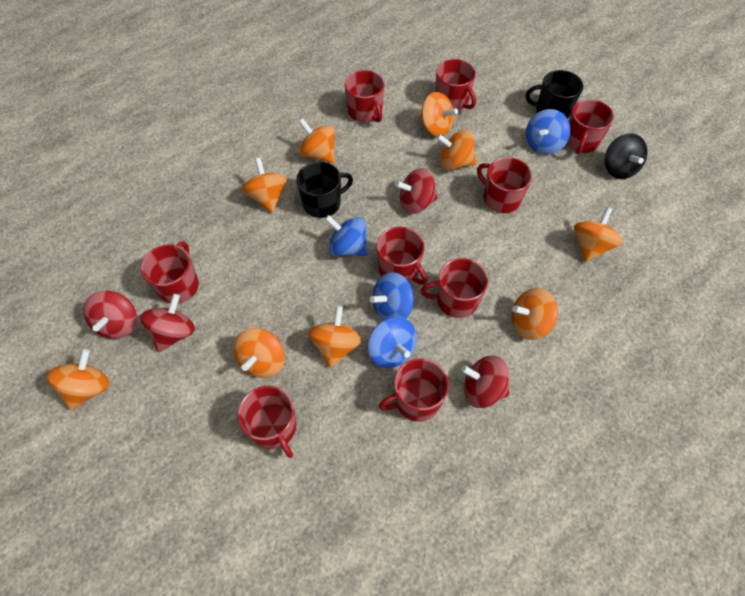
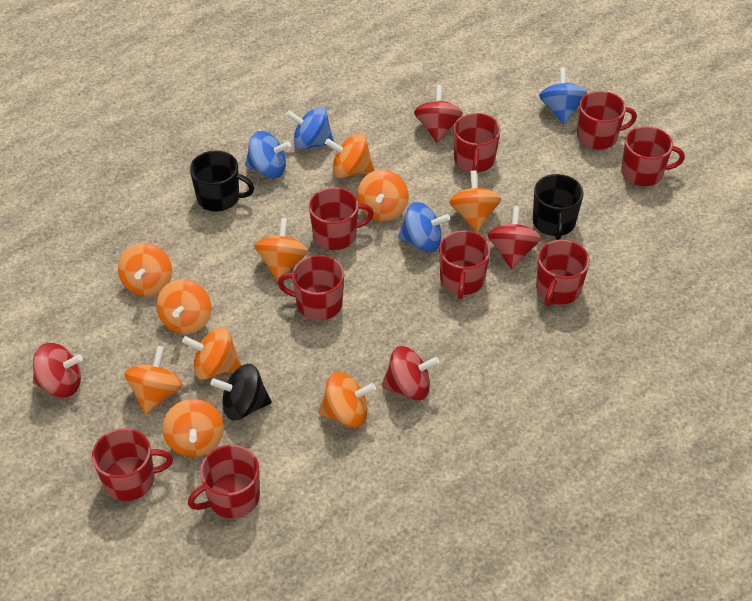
orange spinning top: 9 -> 10

